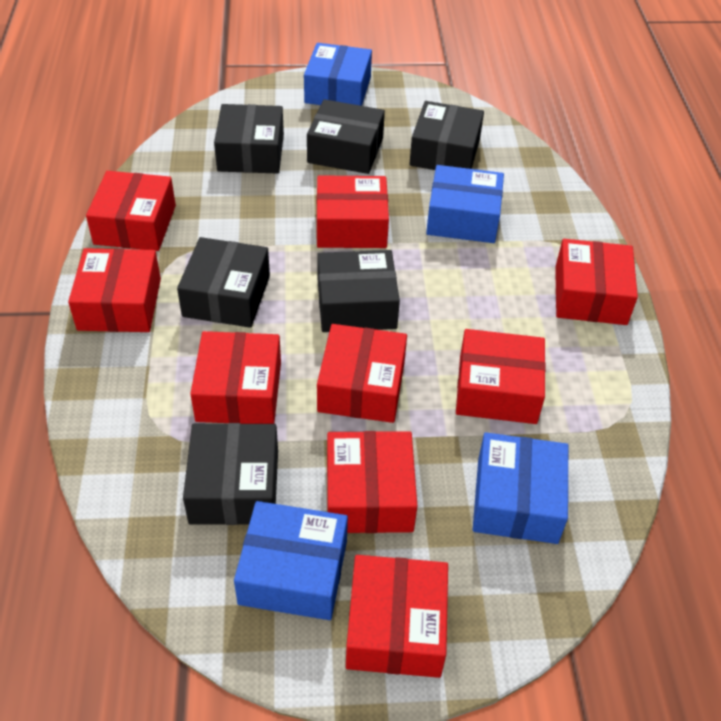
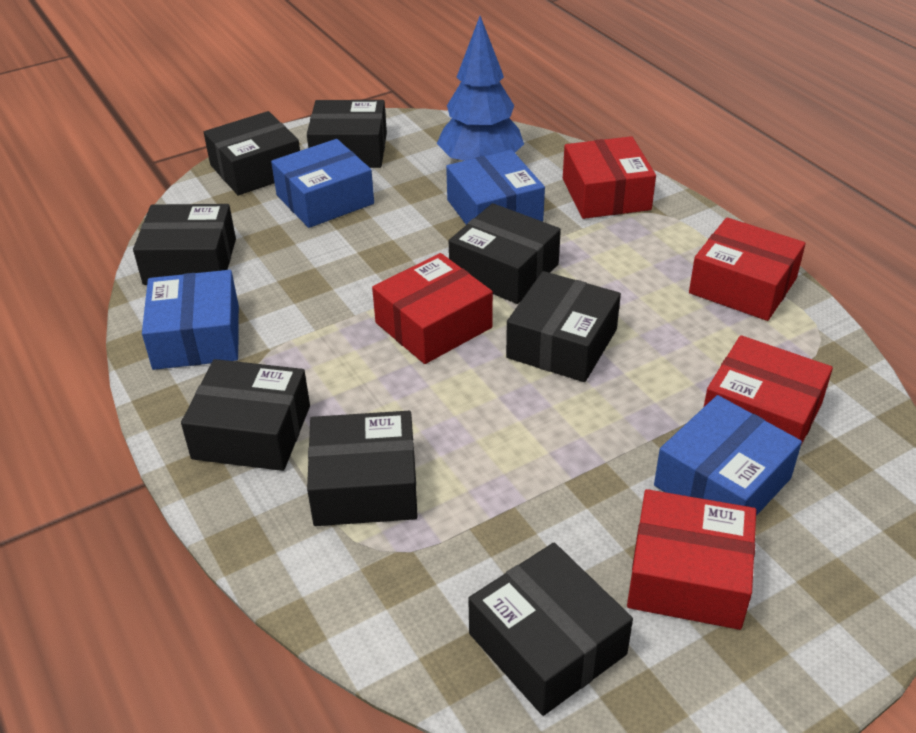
black box: 6 -> 8
blue tree: 0 -> 1
red box: 9 -> 5

